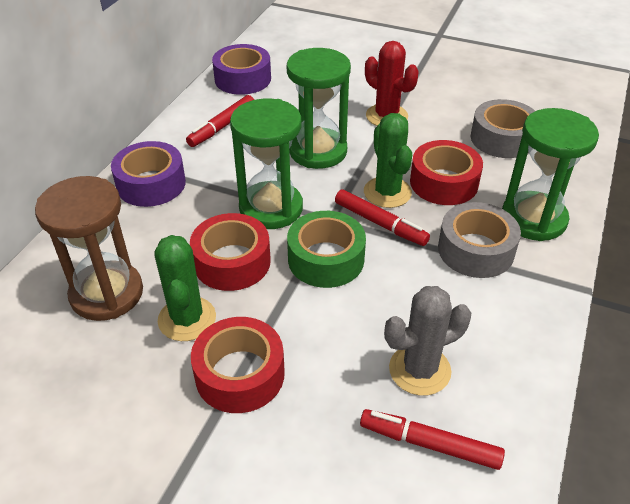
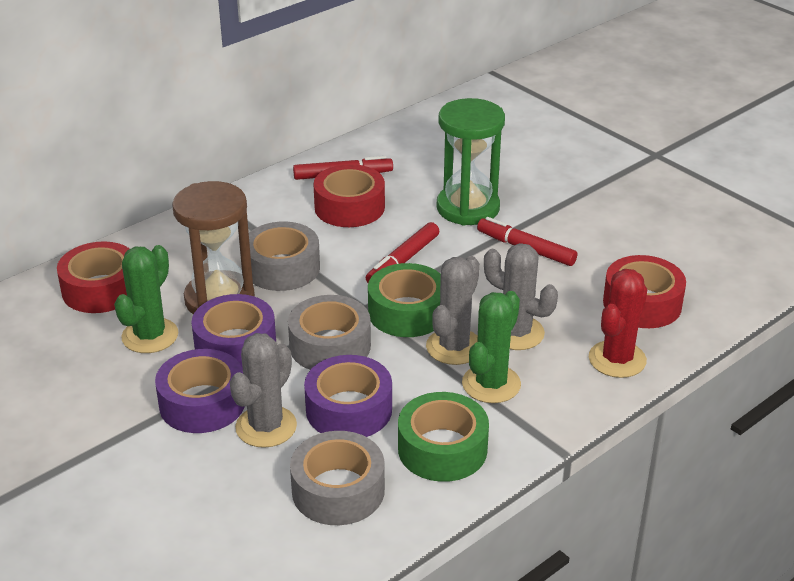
green hourglass: 3 -> 1
green tape: 1 -> 2
grey cactus: 1 -> 3
grey tape: 2 -> 3
purple tape: 2 -> 3

